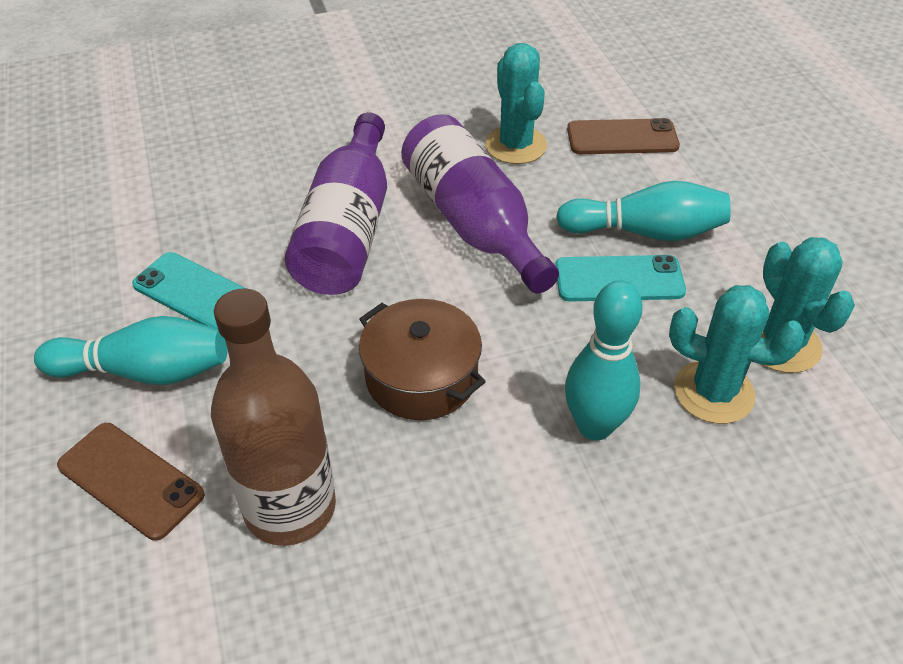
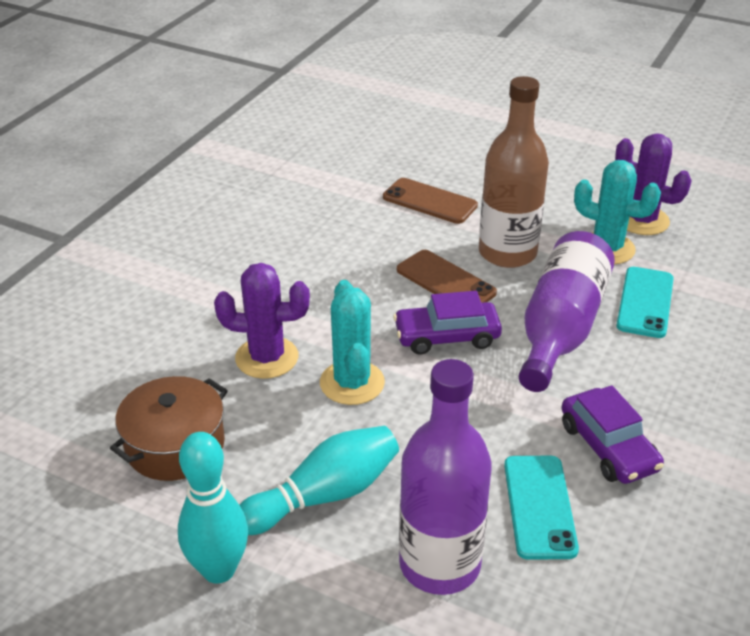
purple cactus: 0 -> 2
purple car: 0 -> 2
turquoise bowling pin: 3 -> 2
turquoise cactus: 3 -> 2

